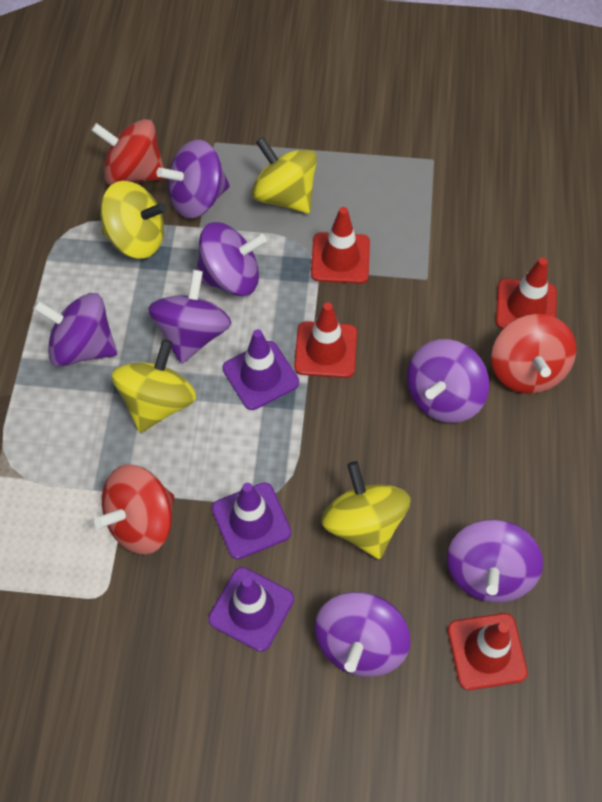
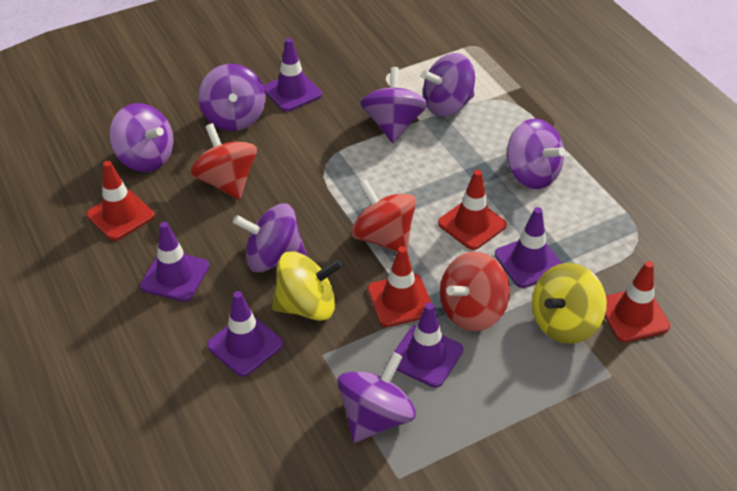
purple traffic cone: 3 -> 5
yellow spinning top: 4 -> 2

